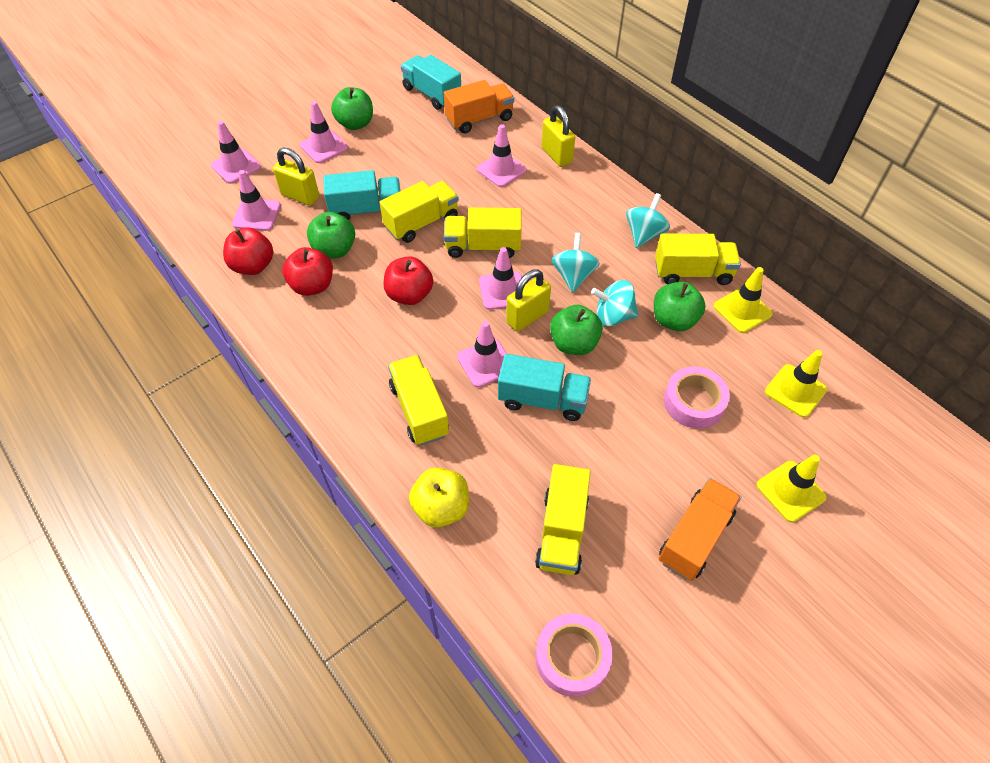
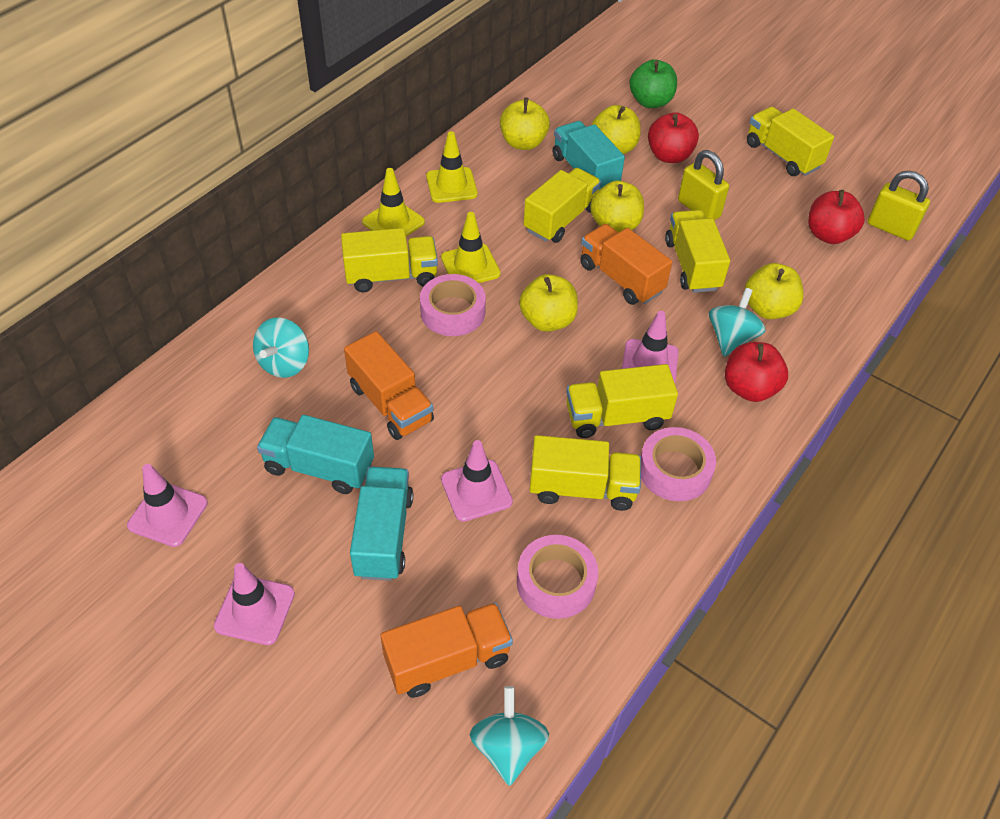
green apple: 4 -> 1
orange truck: 2 -> 3
pink tape: 2 -> 3
pink traffic cone: 6 -> 4
yellow apple: 1 -> 5
yellow padlock: 3 -> 2
yellow truck: 5 -> 6

